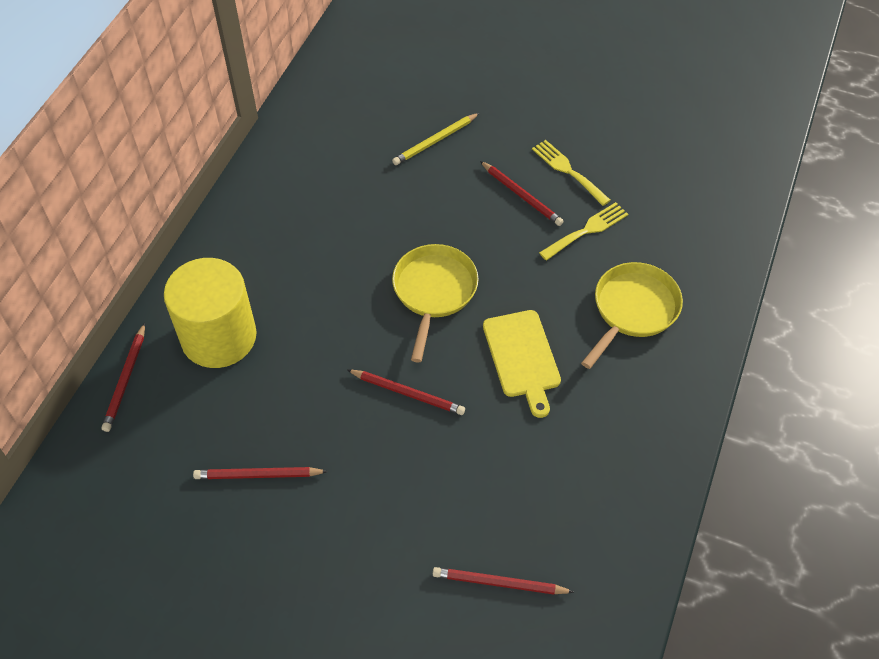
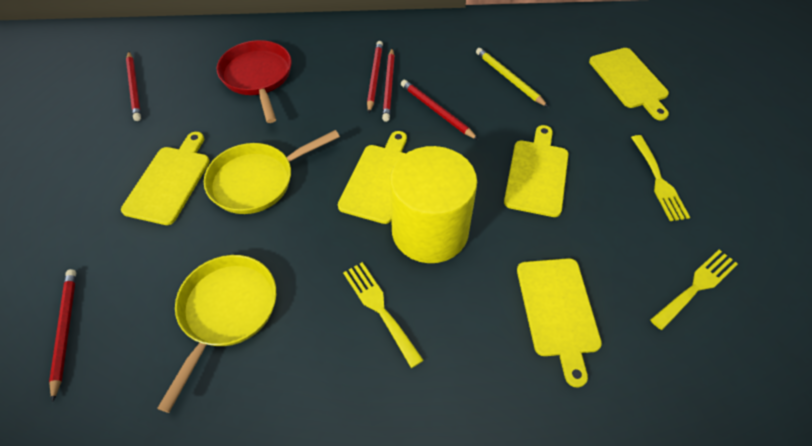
red pan: 0 -> 1
yellow cutting board: 1 -> 5
yellow fork: 2 -> 3

